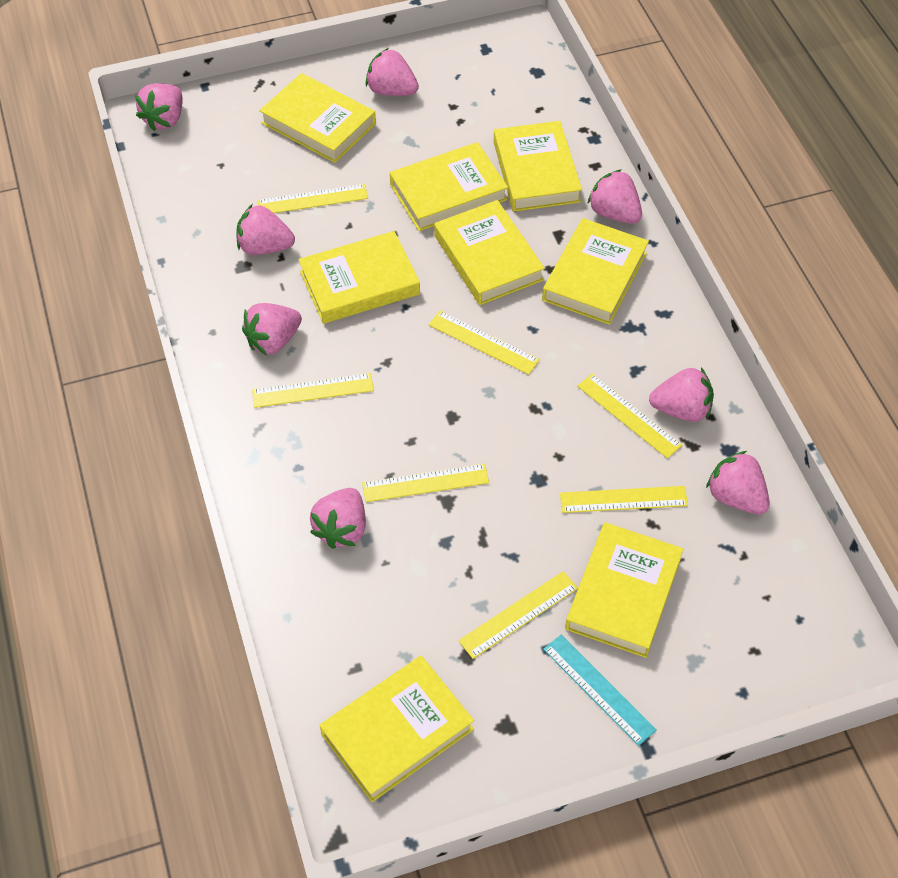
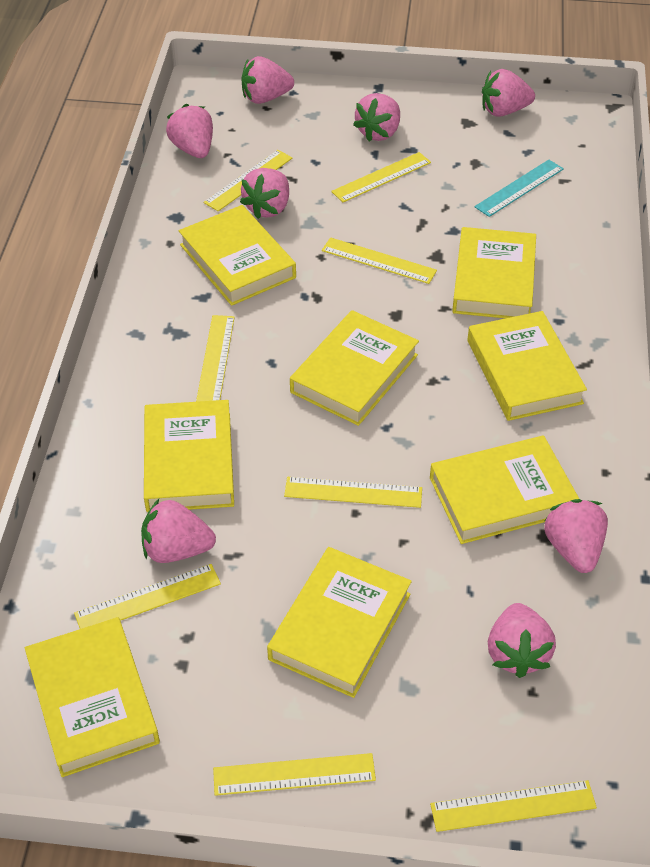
yellow ruler: 7 -> 8

